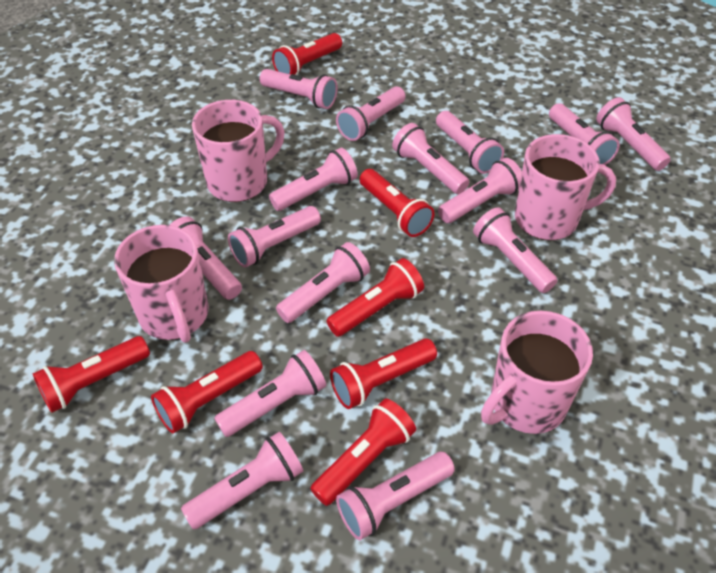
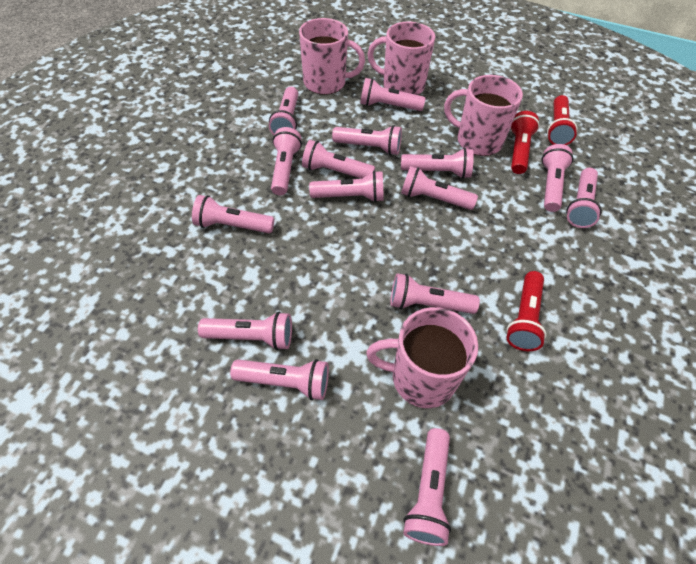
red flashlight: 7 -> 3

